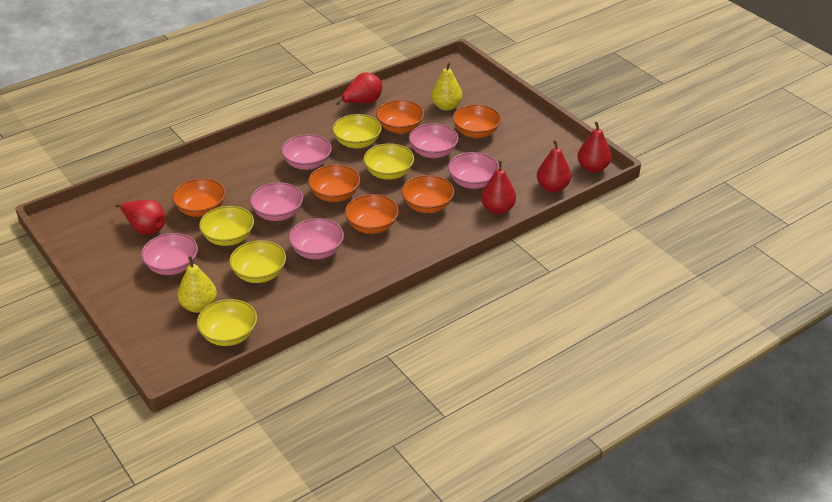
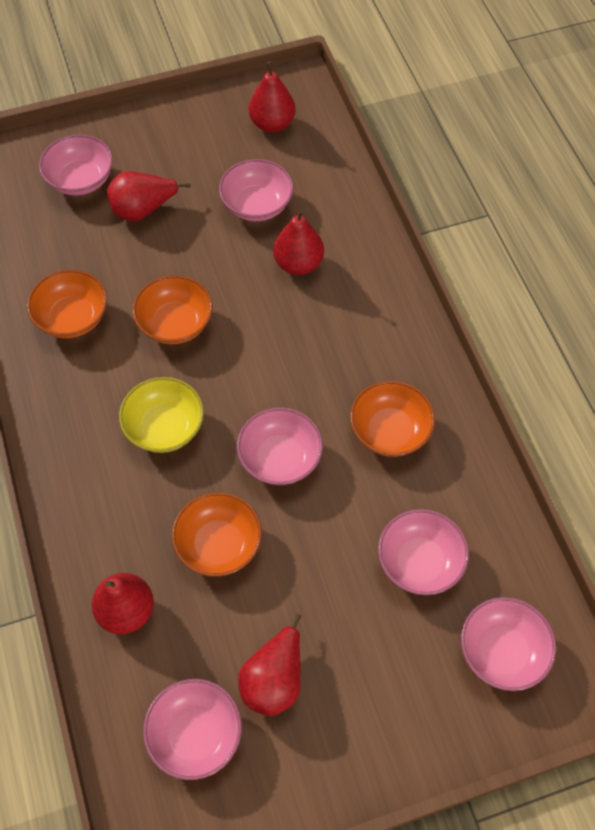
orange bowl: 6 -> 4
yellow bowl: 5 -> 1
yellow pear: 2 -> 0

